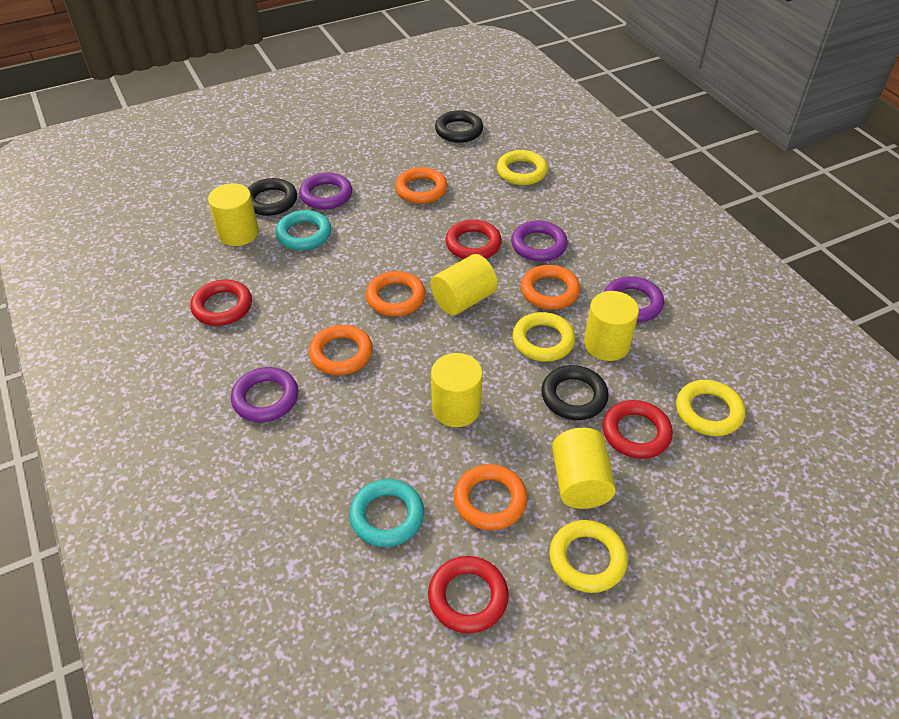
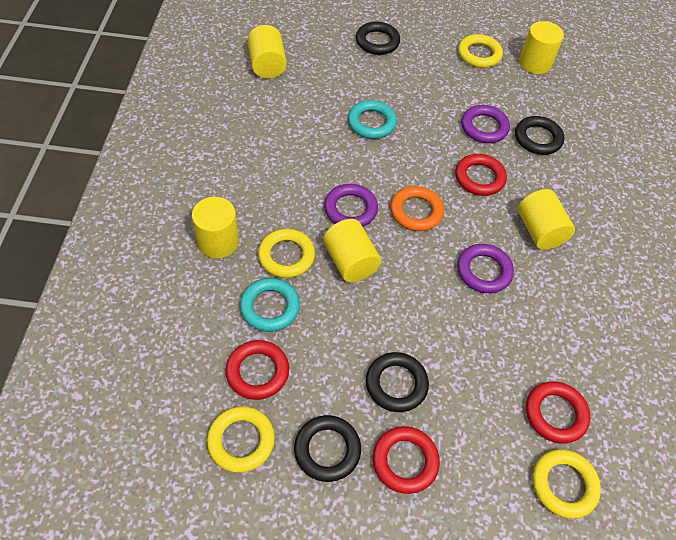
black ring: 3 -> 4
orange ring: 5 -> 1
purple ring: 4 -> 3

